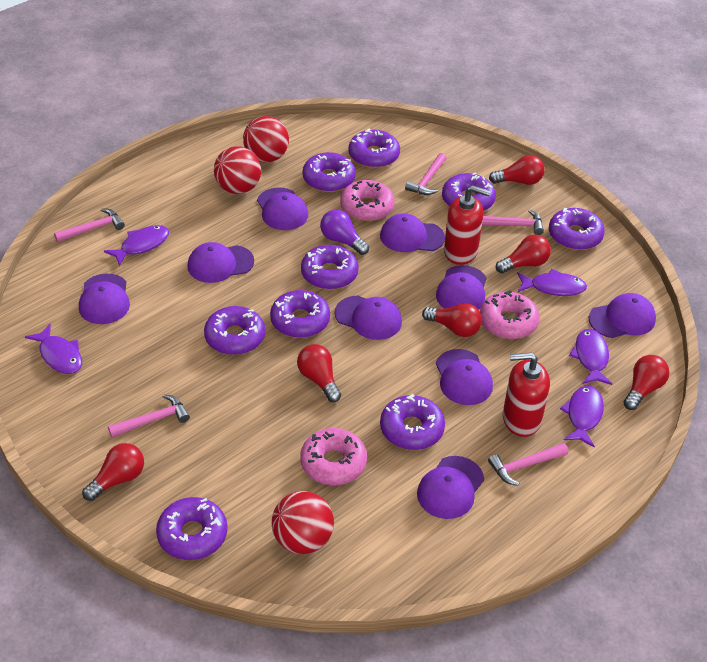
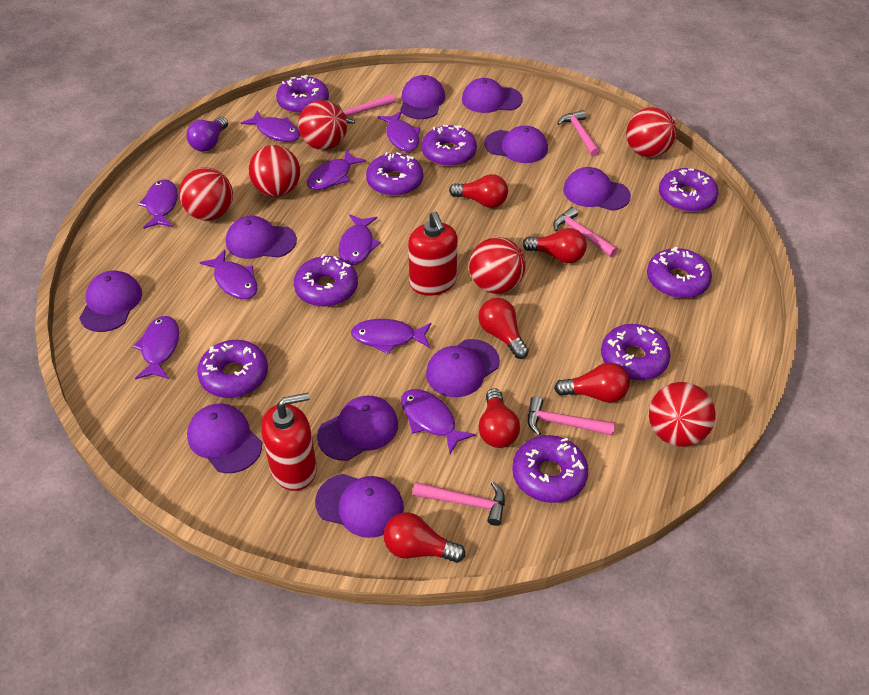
pink donut: 3 -> 0
purple cap: 9 -> 10
purple fish: 5 -> 9
red ball: 3 -> 6

